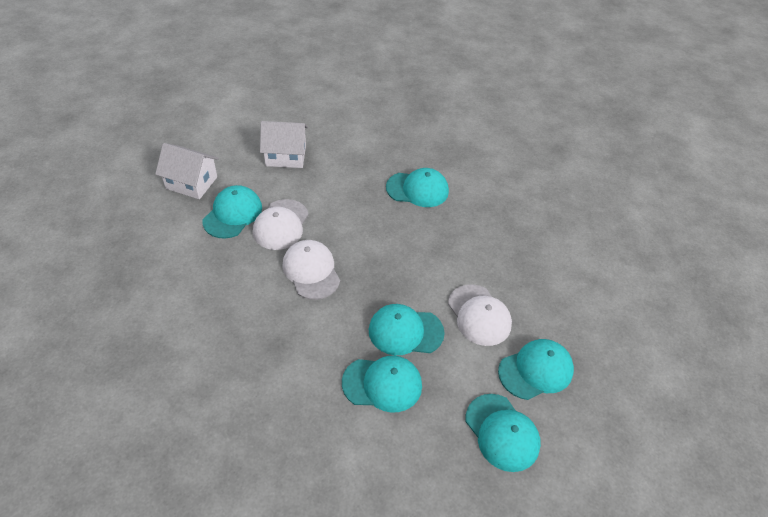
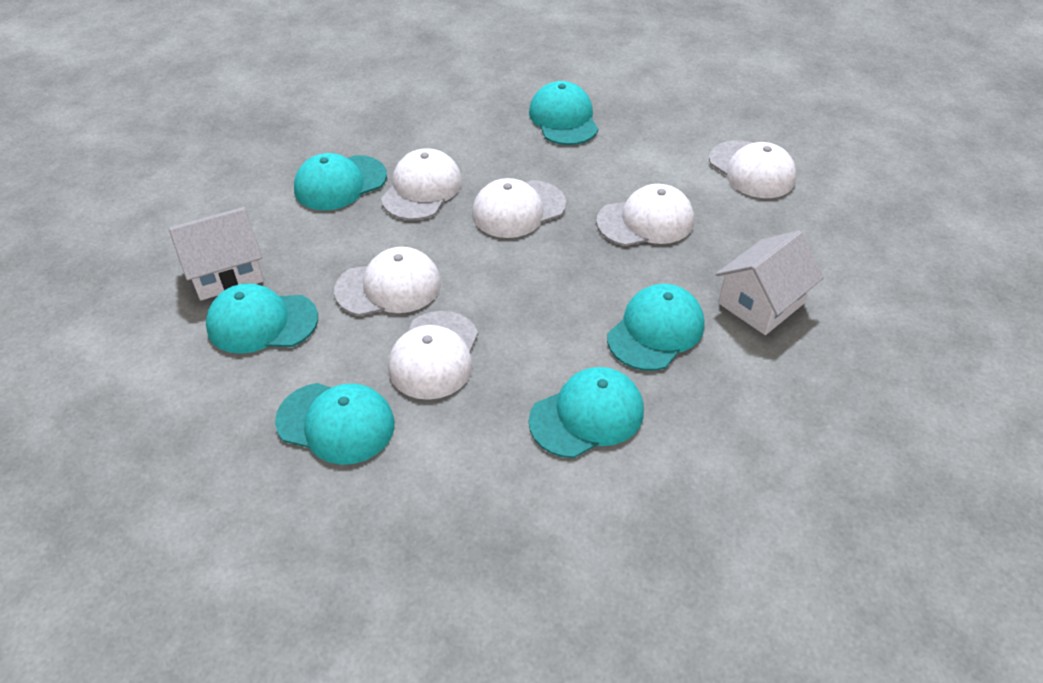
white cap: 3 -> 6

